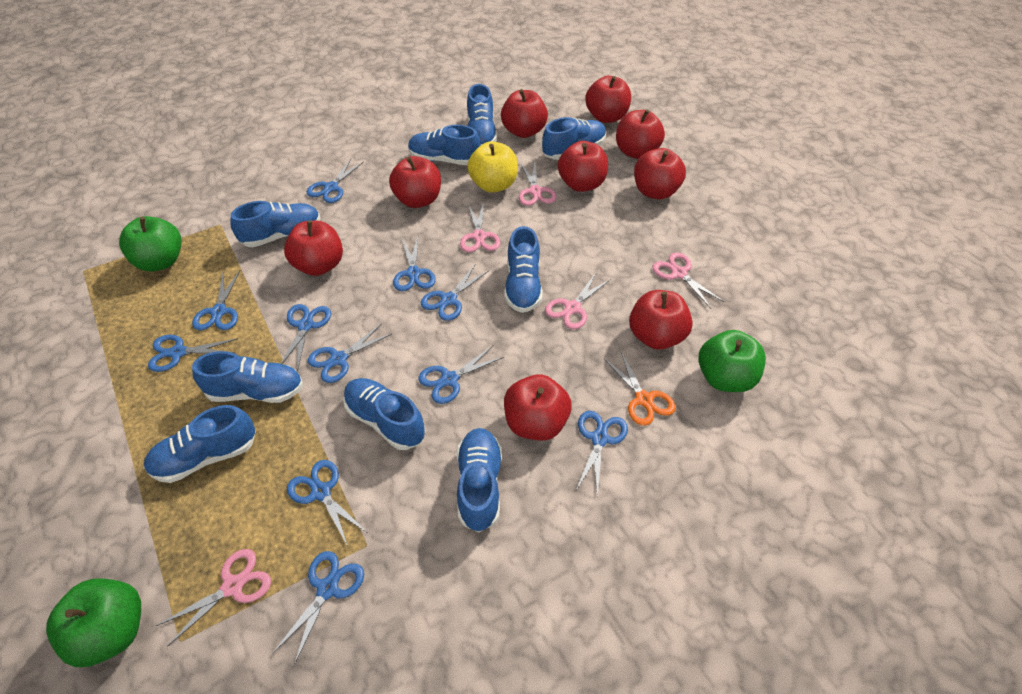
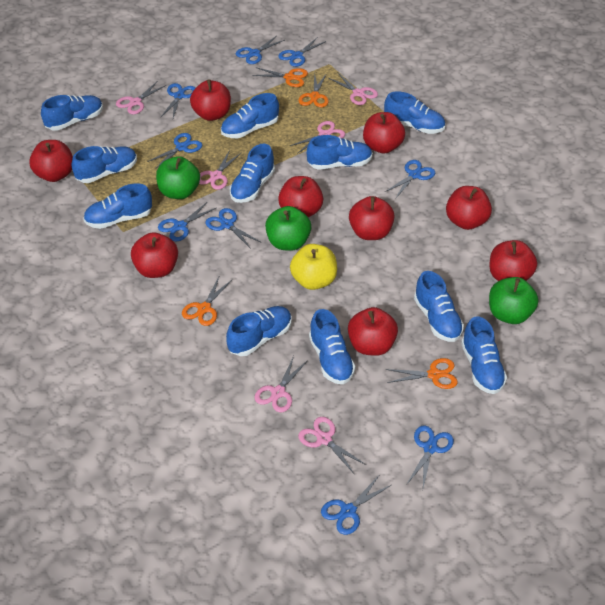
blue scissors: 11 -> 9
blue shoe: 9 -> 11
orange scissors: 1 -> 4
pink scissors: 5 -> 6

